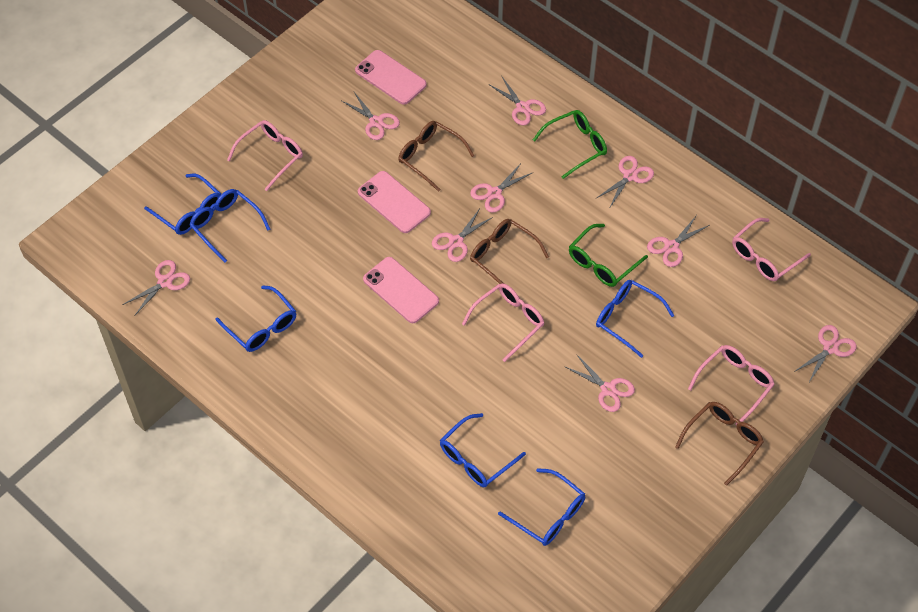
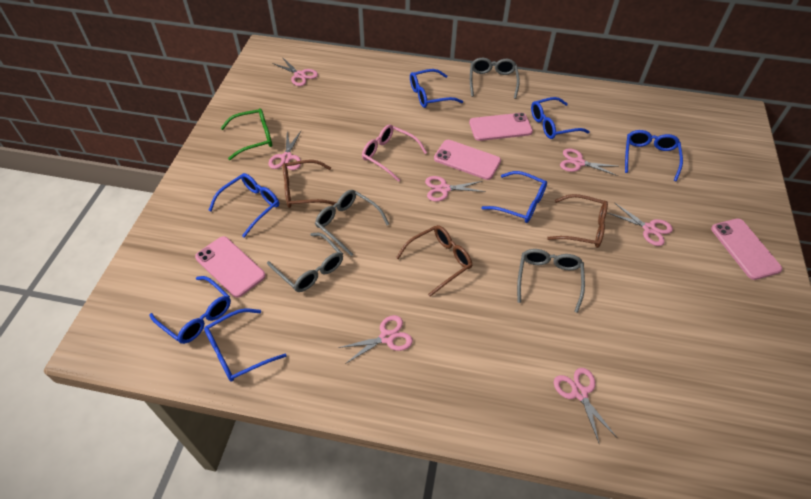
blue glasses: 6 -> 7
green glasses: 2 -> 1
grey glasses: 0 -> 4
pink glasses: 4 -> 1
pink phone: 3 -> 4
pink scissors: 9 -> 7

